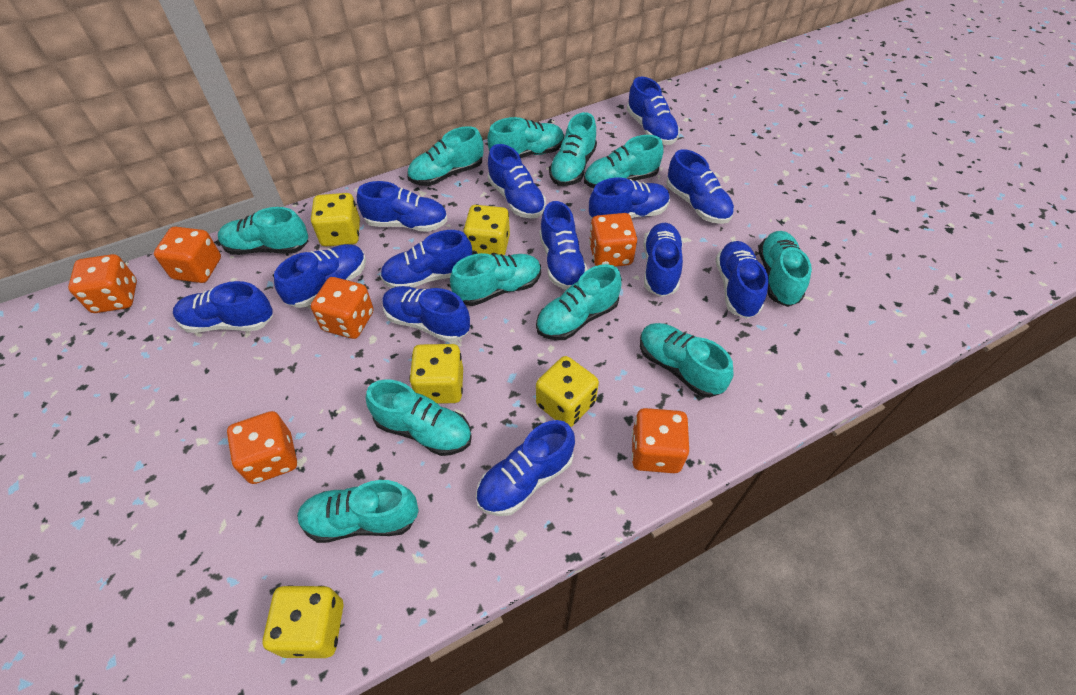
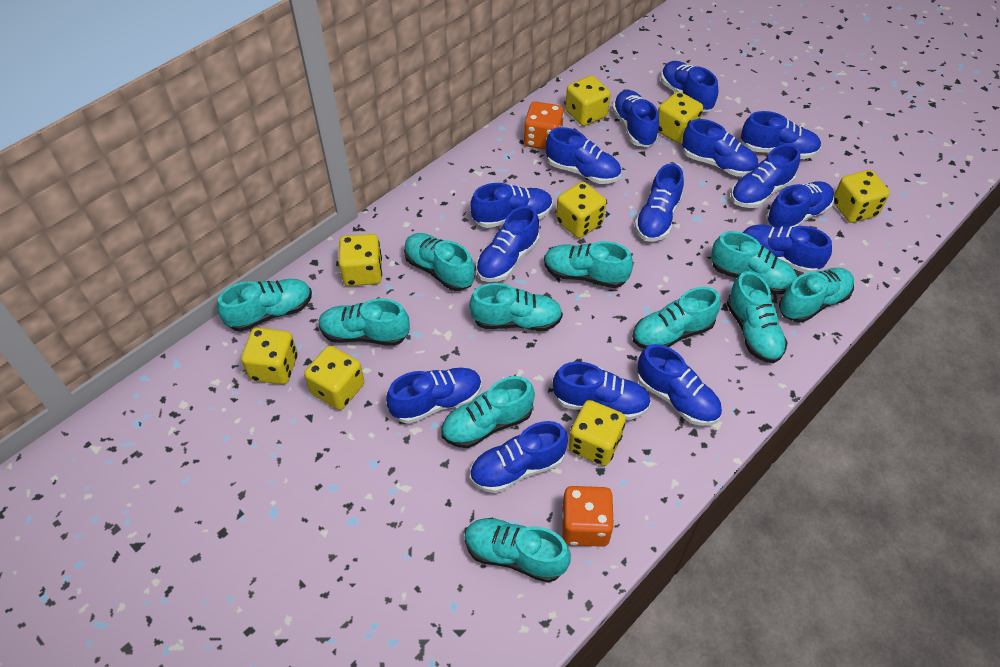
blue shoe: 13 -> 15
orange dice: 6 -> 2
yellow dice: 5 -> 8

